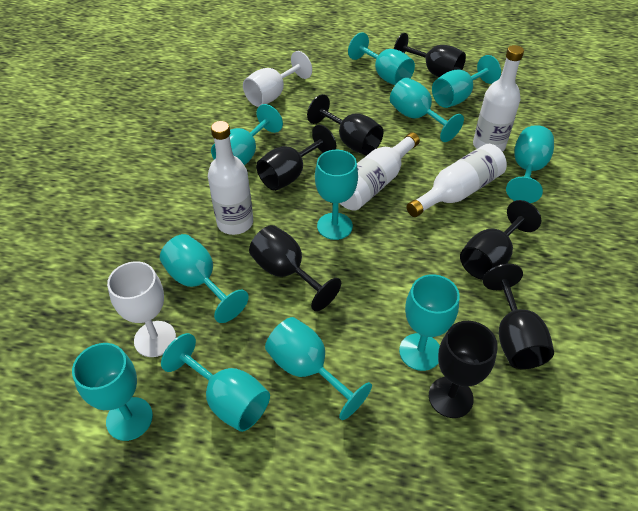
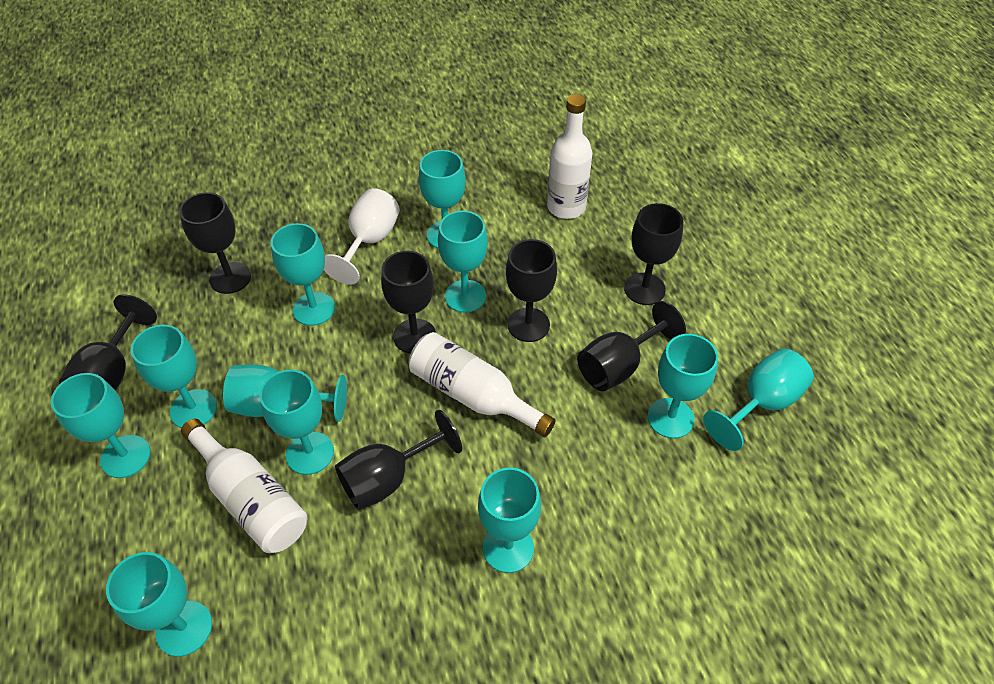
white bottle: 4 -> 3
white goblet: 2 -> 1

